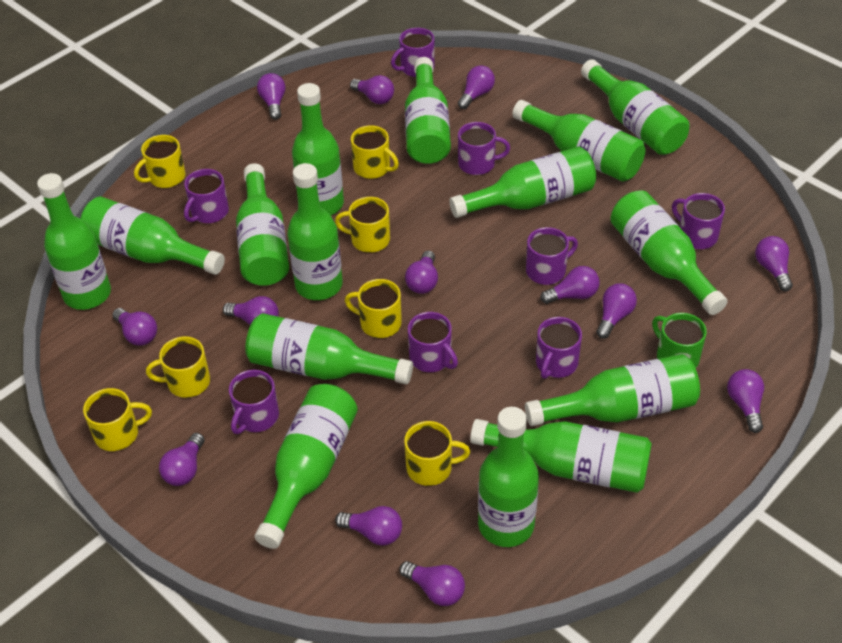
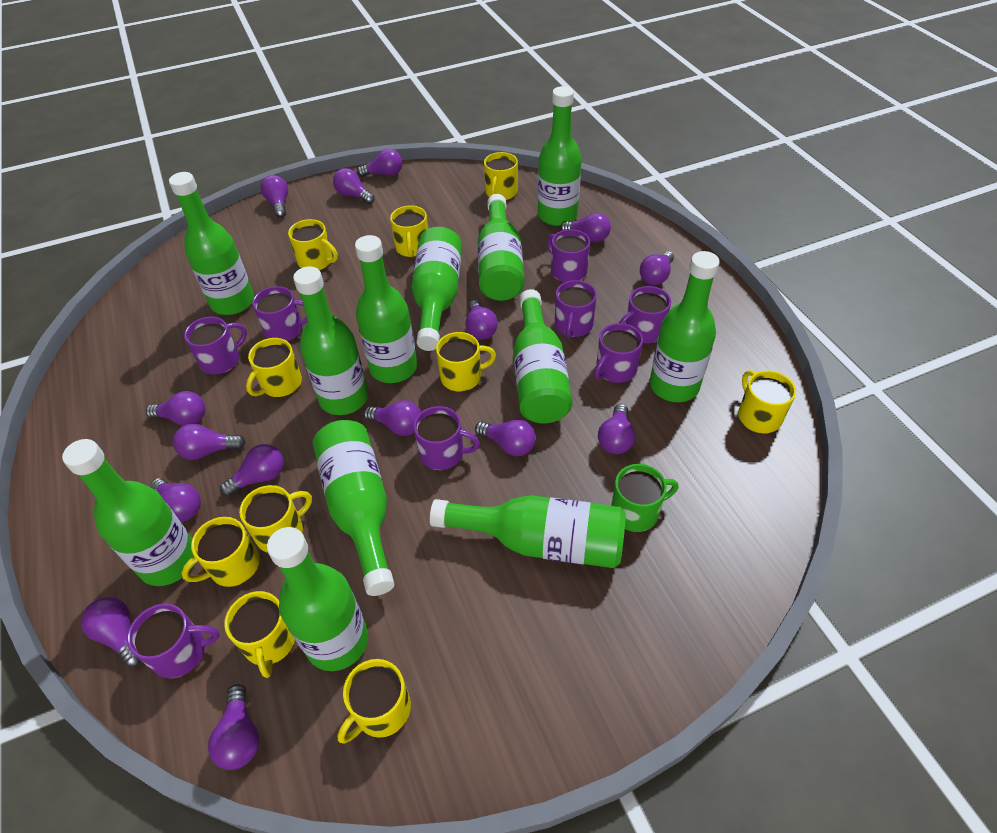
green bottle: 15 -> 12
purple light bulb: 13 -> 15
yellow mug: 7 -> 10

